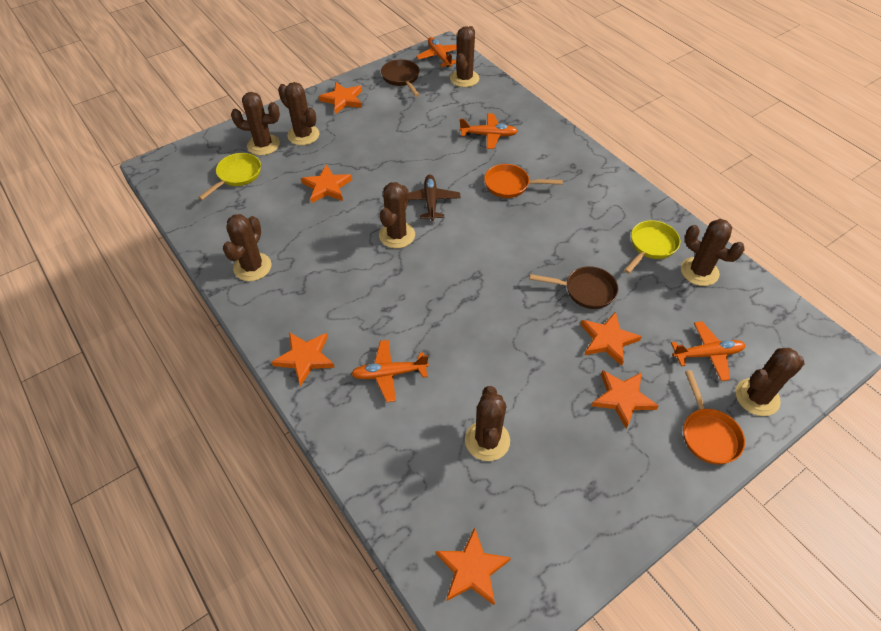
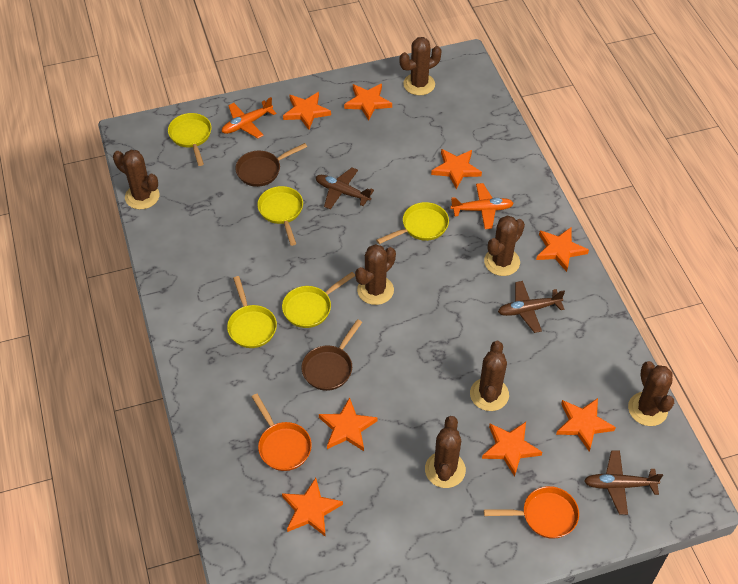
brown cactus: 8 -> 7
brown plane: 1 -> 3
orange plane: 4 -> 2
orange star: 6 -> 8
yellow pan: 2 -> 5

